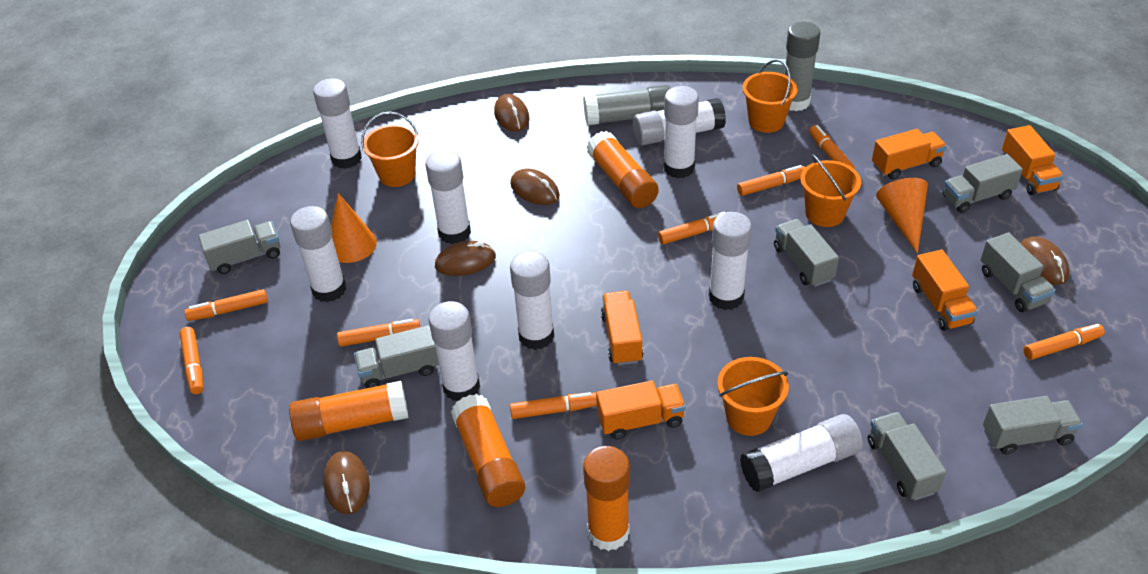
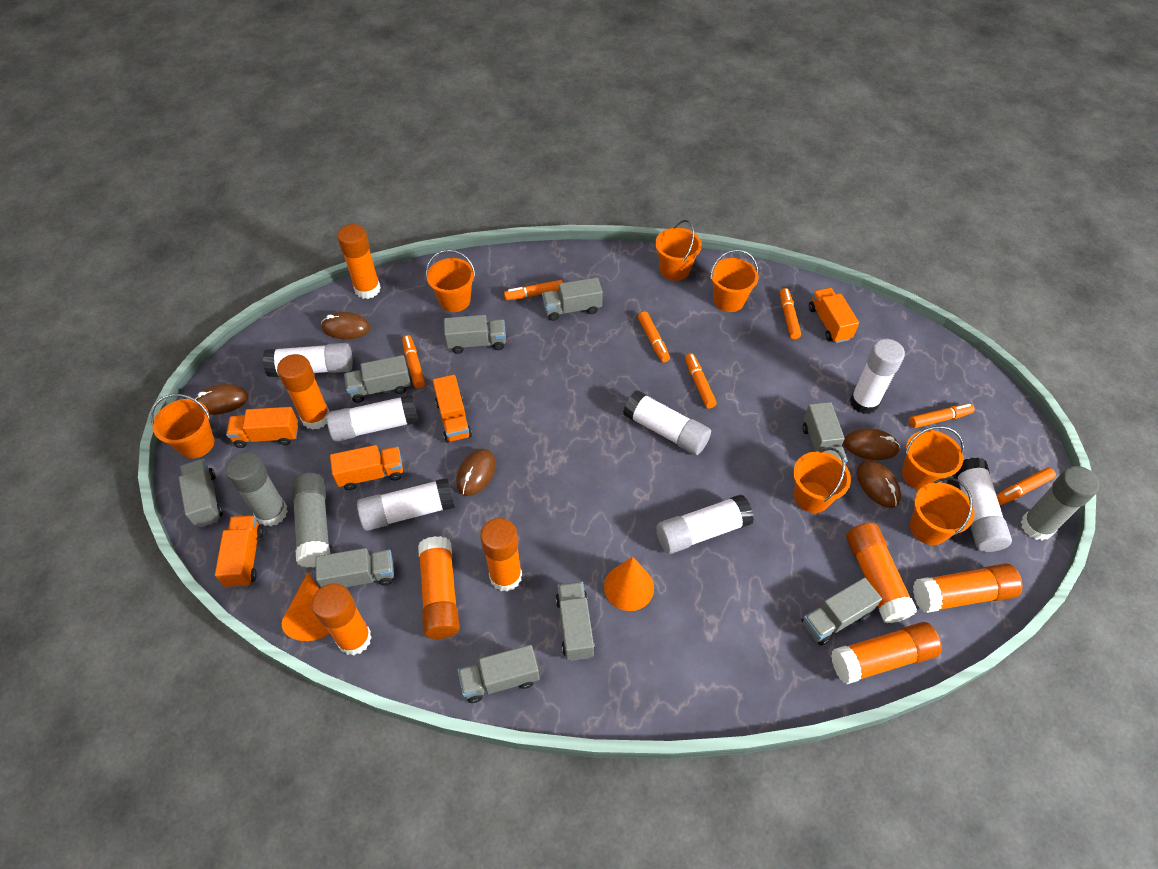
grey glue stick: 2 -> 3
grey truck: 7 -> 9
orange bucket: 4 -> 7
orange glue stick: 4 -> 8
orange marker: 8 -> 7
white glue stick: 9 -> 7

